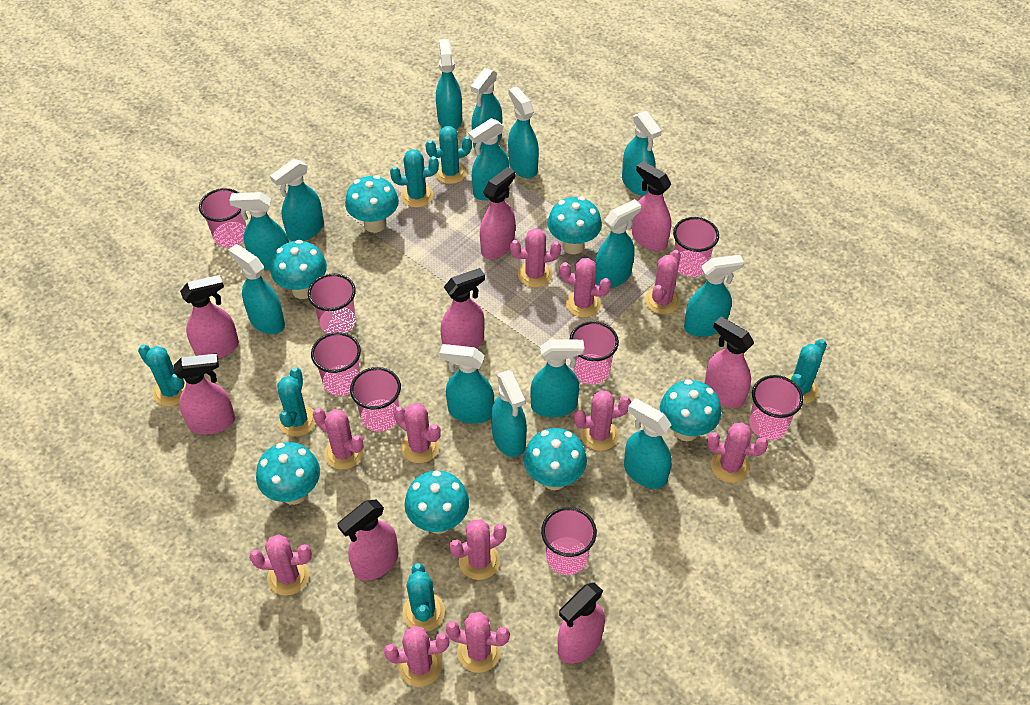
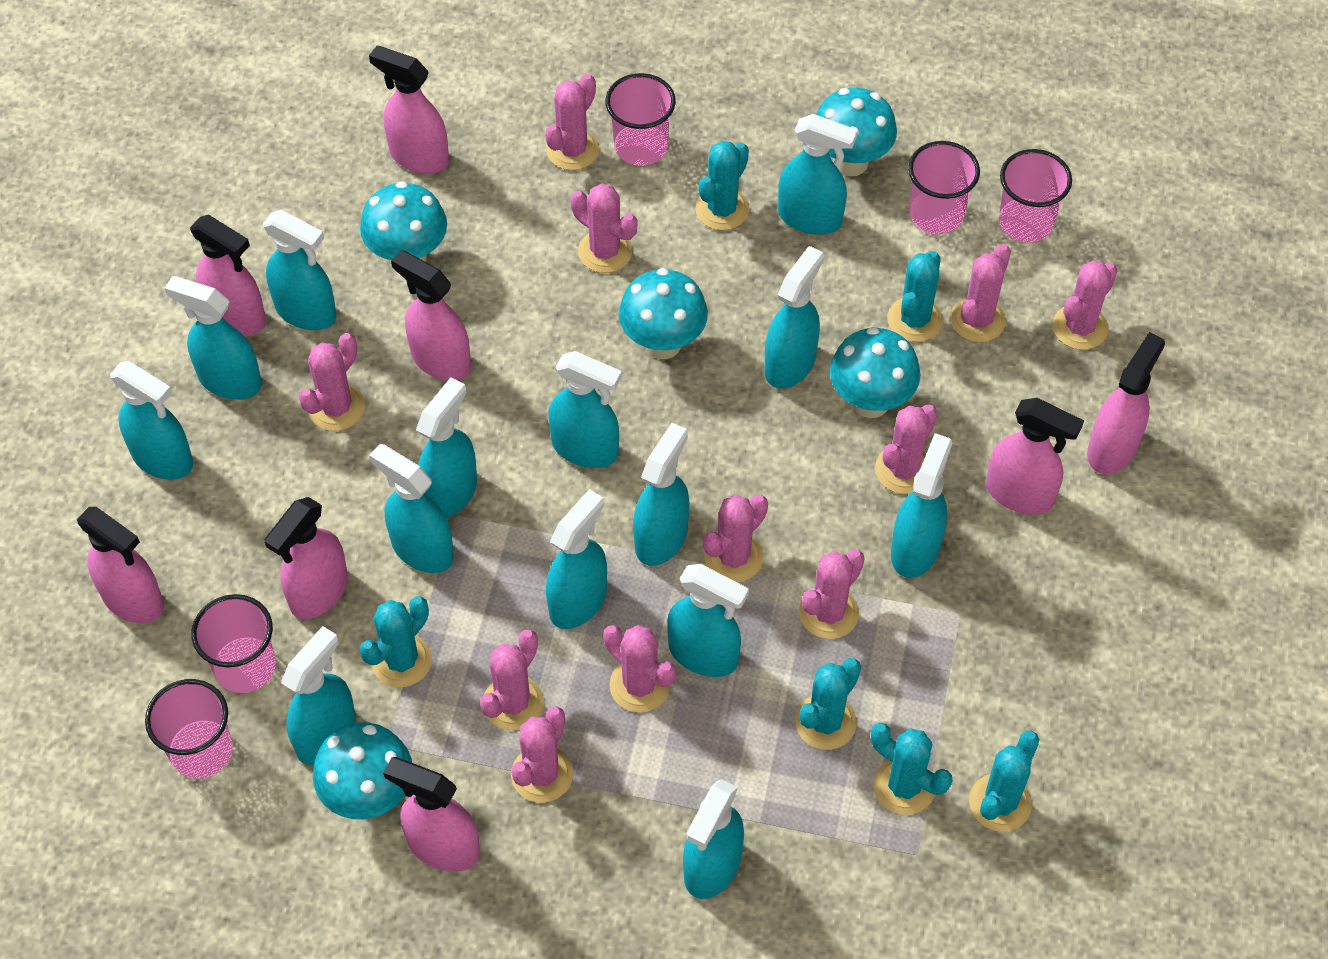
pink cup: 8 -> 5
turquoise mushroom: 7 -> 5

